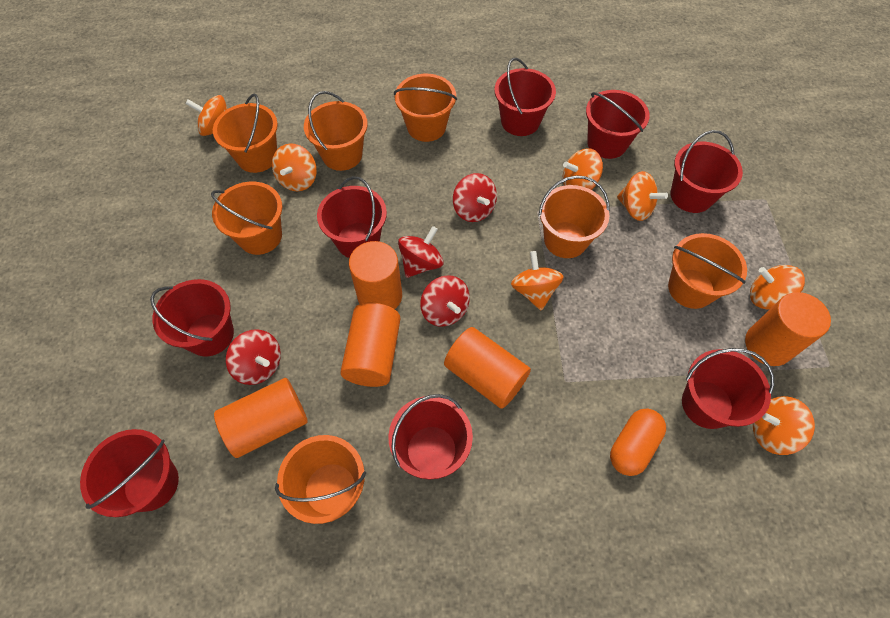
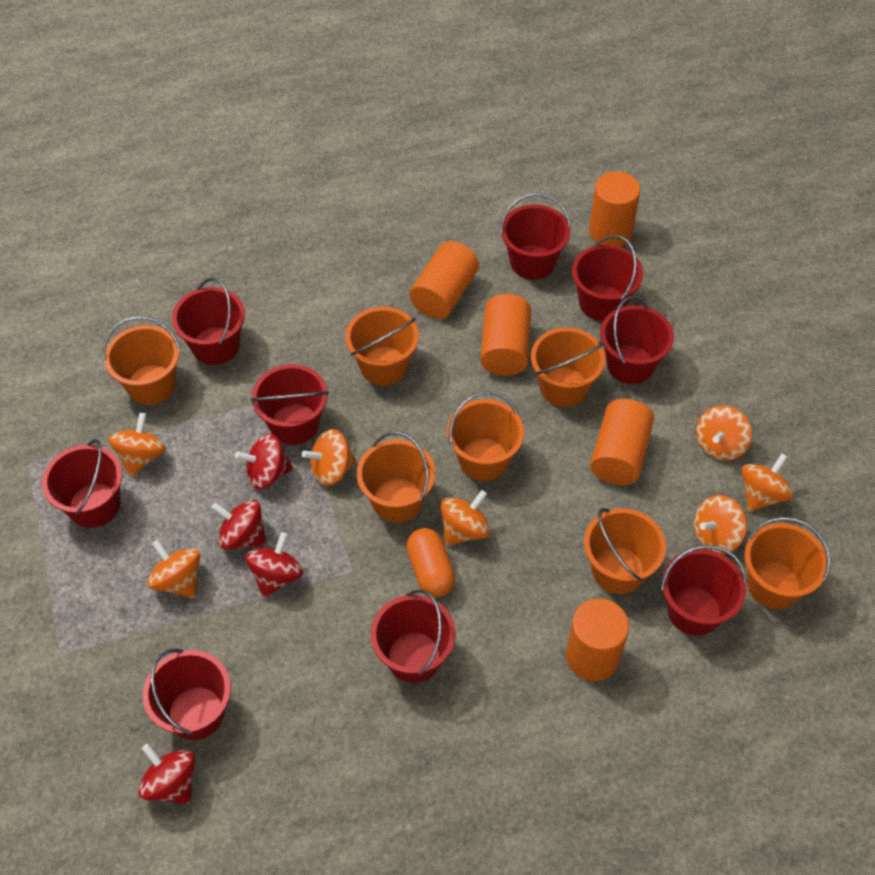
red bucket: 8 -> 9

